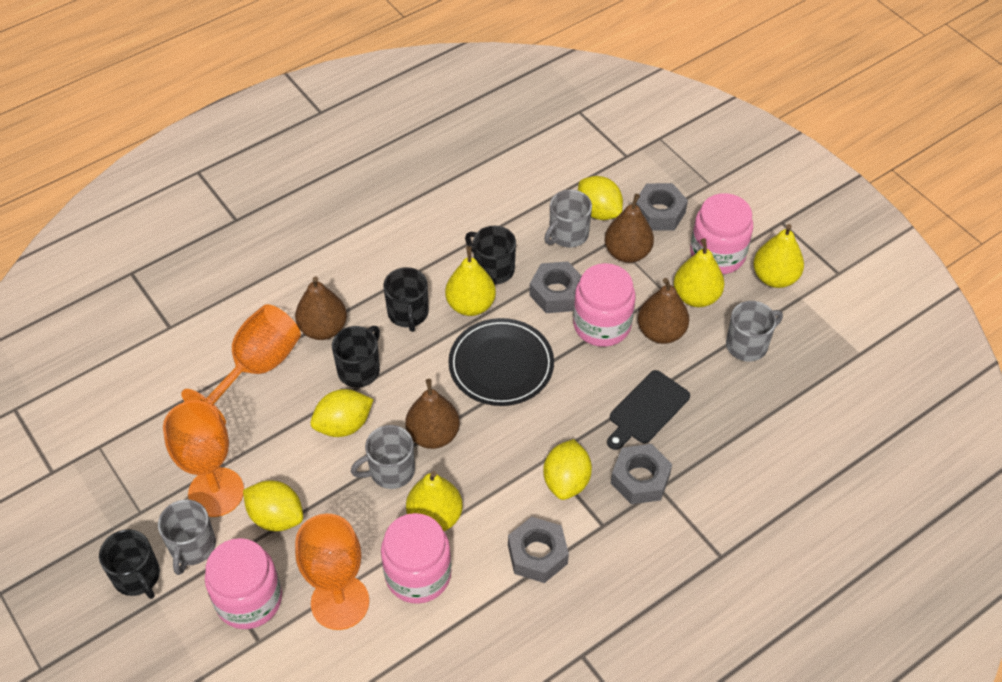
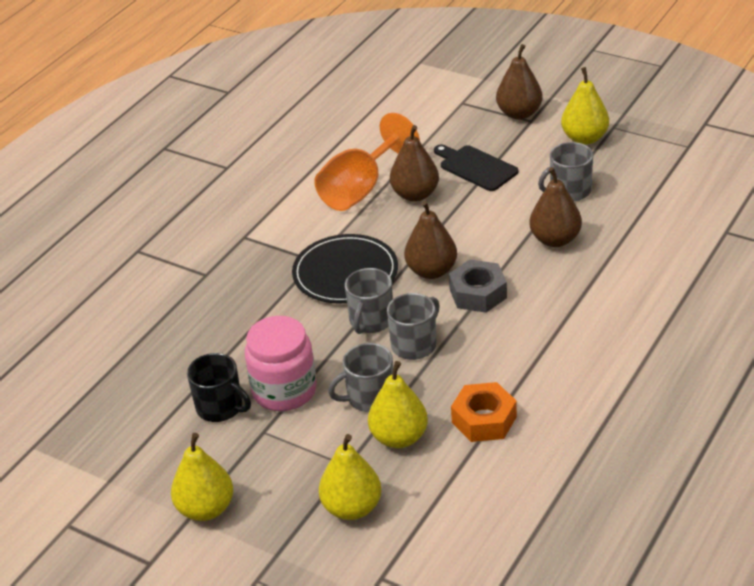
black mug: 4 -> 1
grey nut: 4 -> 1
orange goblet: 3 -> 1
orange nut: 0 -> 1
pink jar: 4 -> 1
yellow lemon: 4 -> 0

